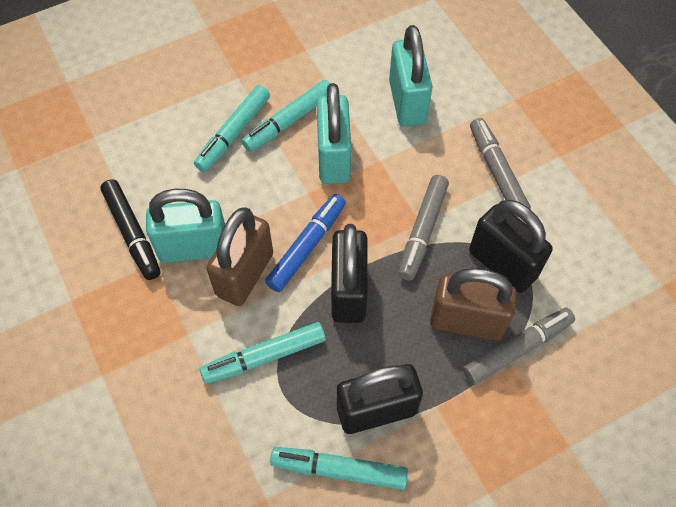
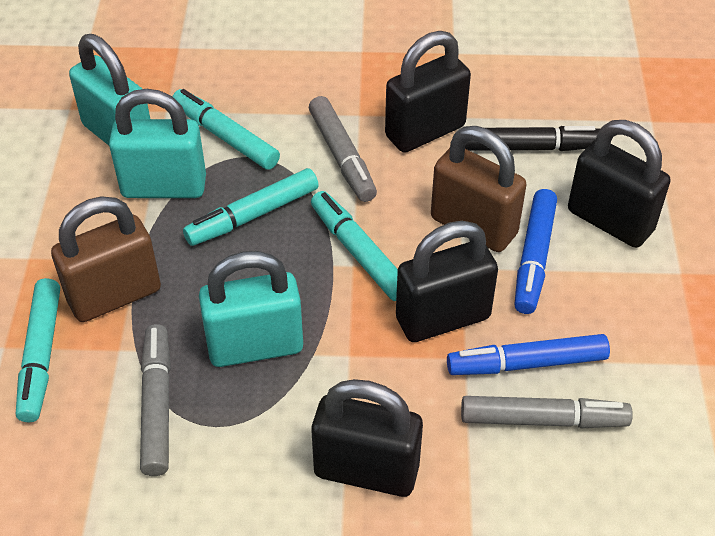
black padlock: 3 -> 4
blue marker: 1 -> 2

